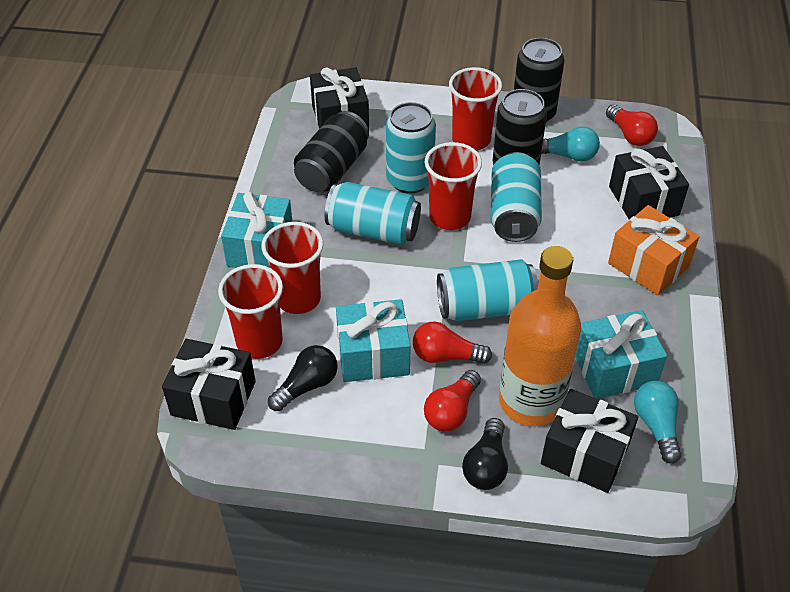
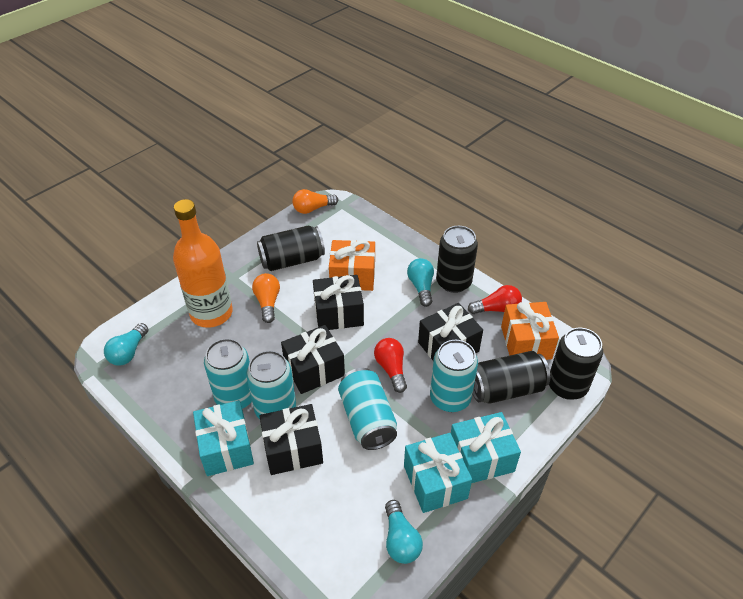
black can: 3 -> 4
black light bulb: 2 -> 0
orange gift: 1 -> 2
orange light bulb: 0 -> 2
red cup: 4 -> 0
red light bulb: 3 -> 2
turquoise light bulb: 2 -> 3

